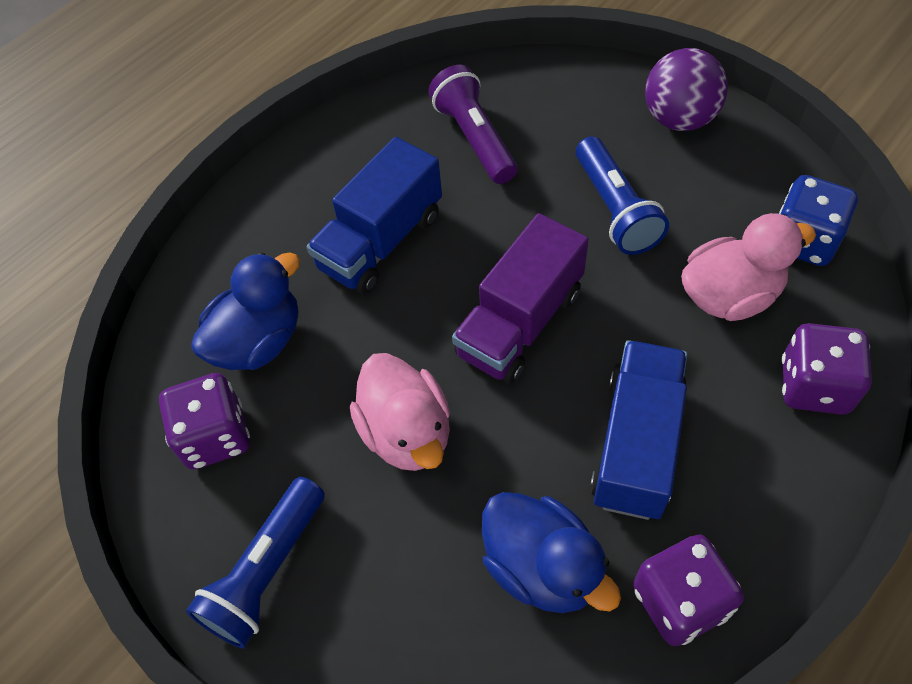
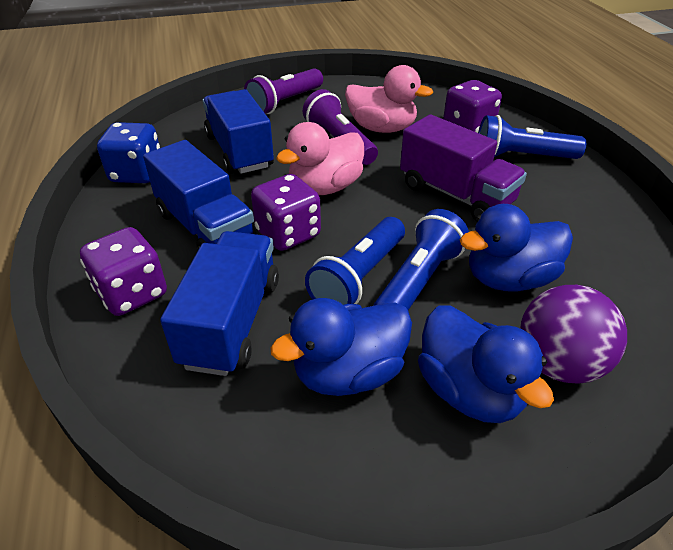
blue duck: 2 -> 3
blue flashlight: 2 -> 3
blue truck: 2 -> 3
purple flashlight: 1 -> 2

